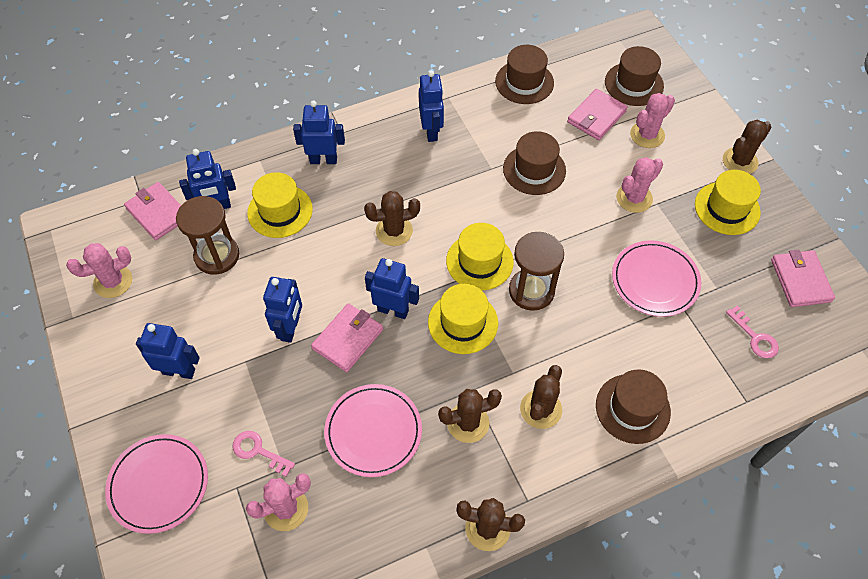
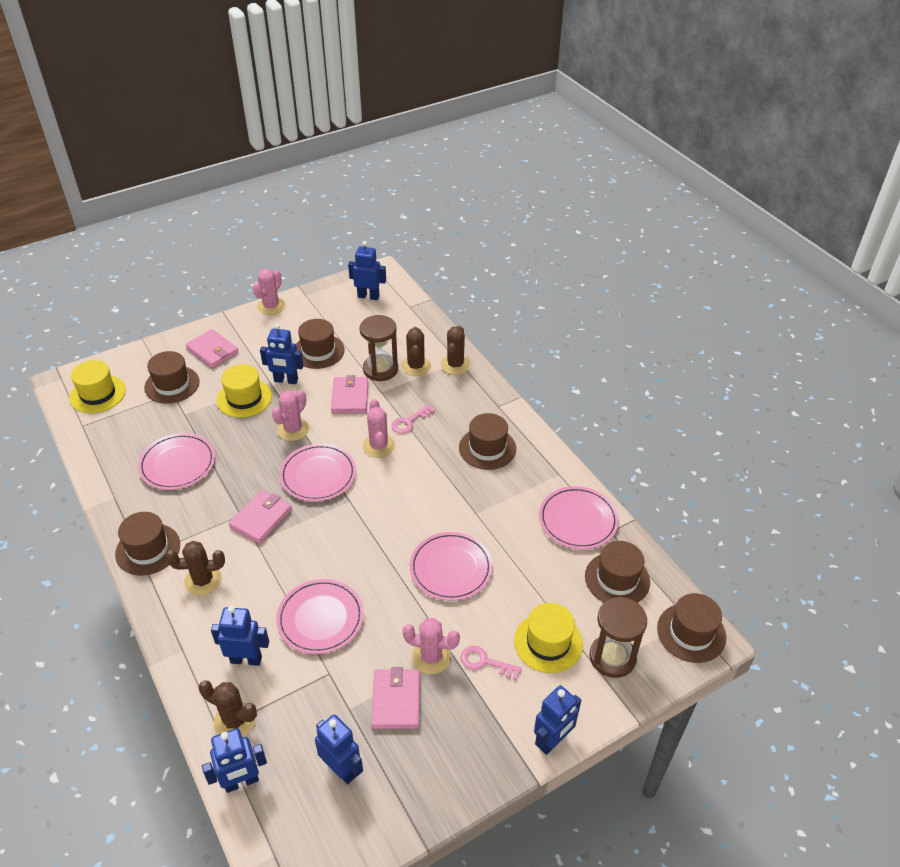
brown cactus: 5 -> 4
brown hat: 4 -> 6
pink plate: 3 -> 5
yellow hat: 4 -> 3

